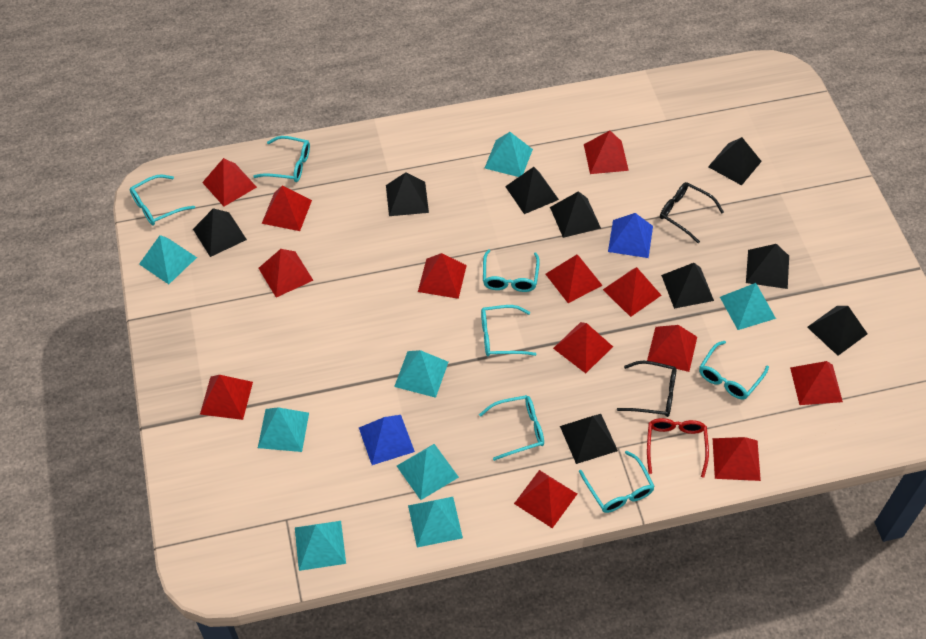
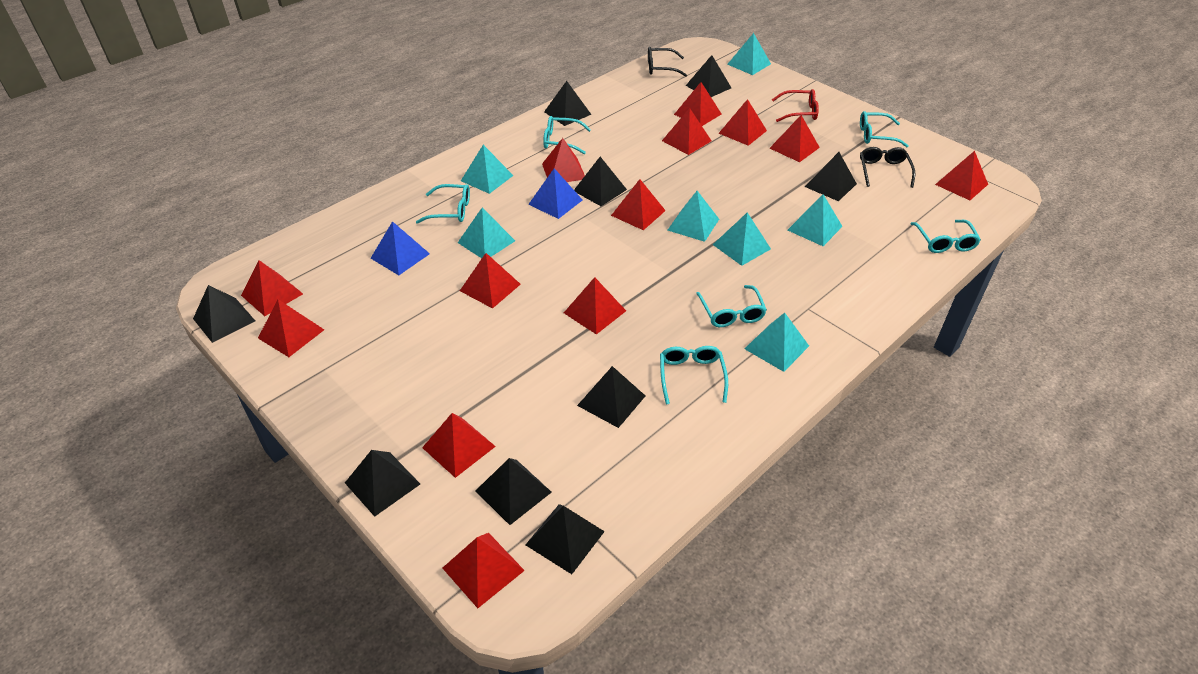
turquoise glasses: 7 -> 6
turquoise pyramid: 8 -> 7

